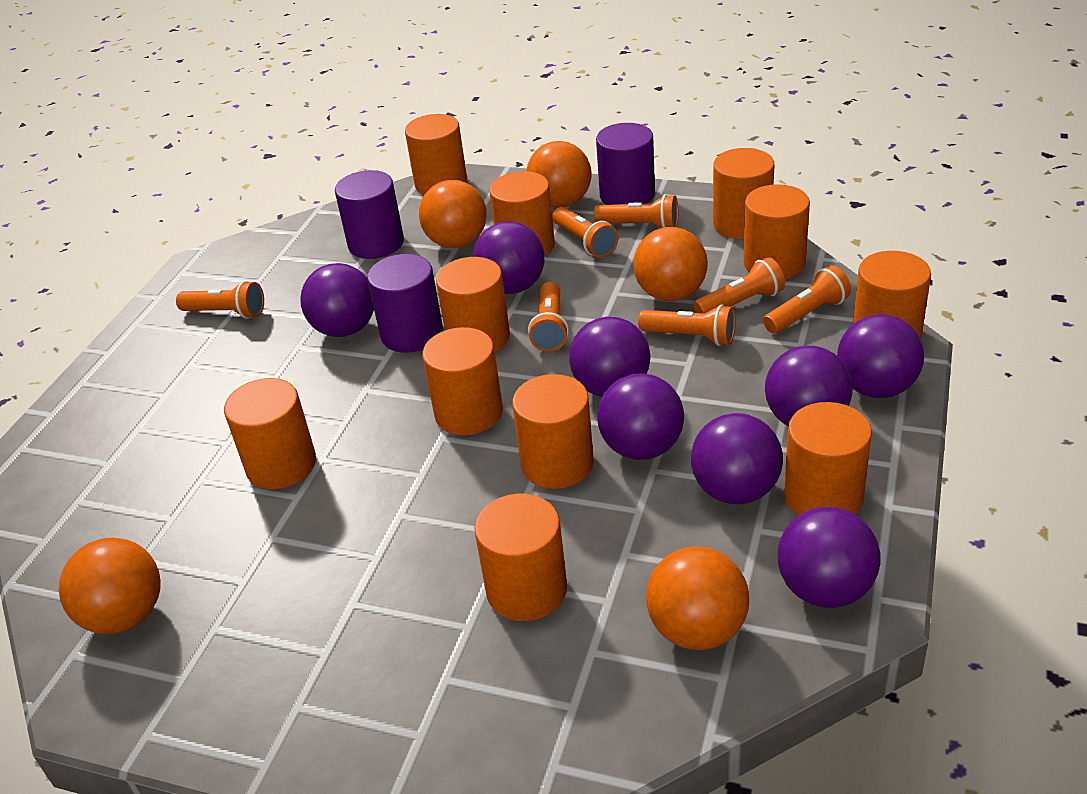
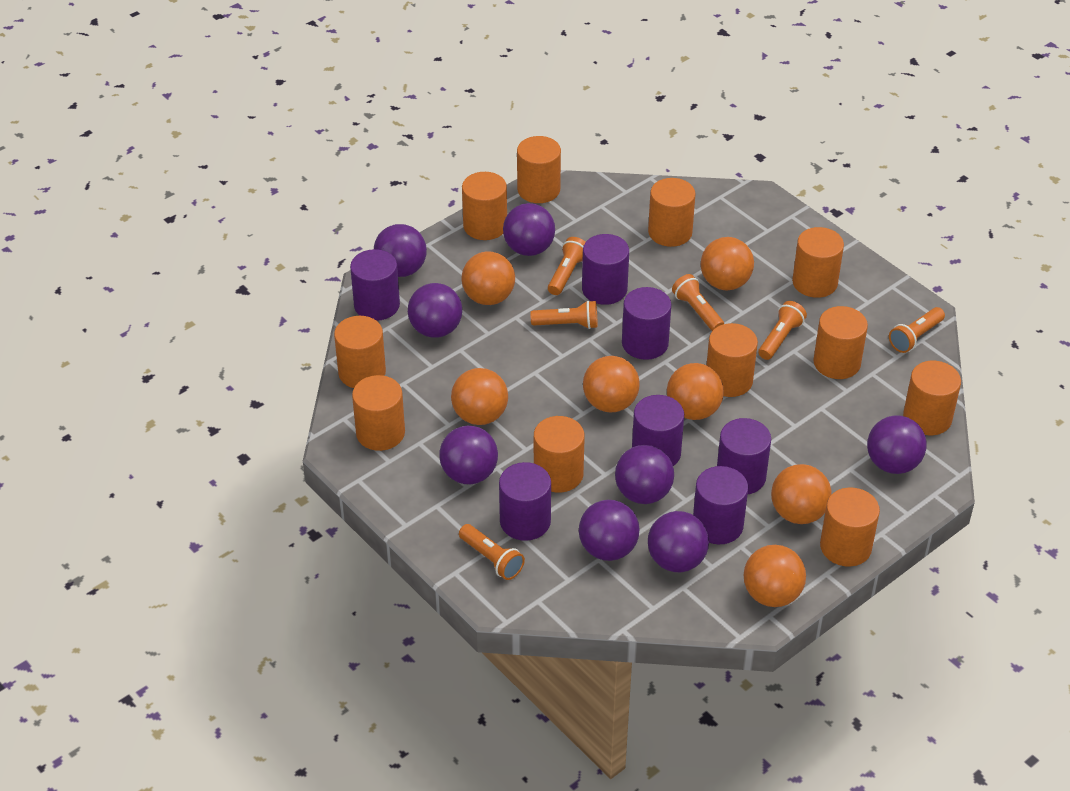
orange ball: 5 -> 7
orange flashlight: 7 -> 6
purple cylinder: 3 -> 7

